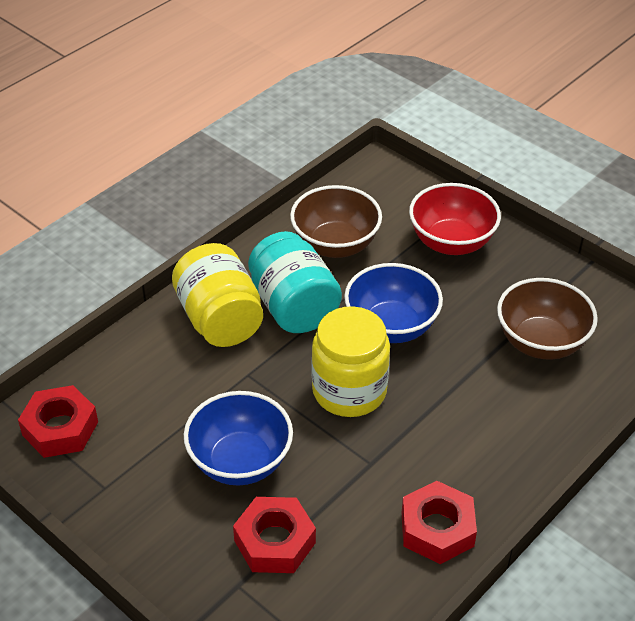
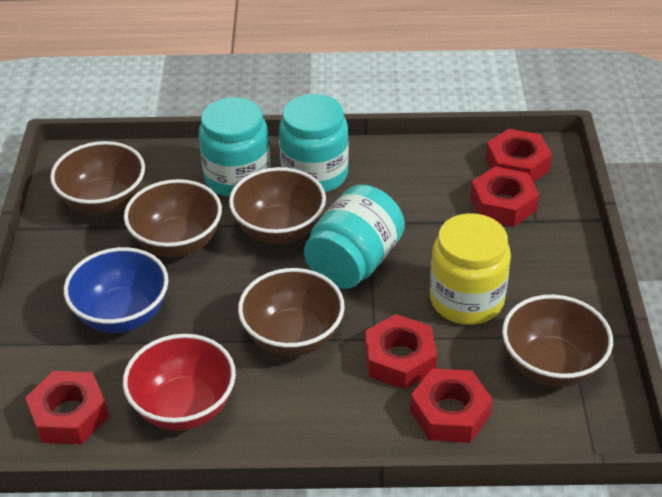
blue bowl: 2 -> 1
brown bowl: 2 -> 5
red nut: 3 -> 5
turquoise jar: 1 -> 3
yellow jar: 2 -> 1

